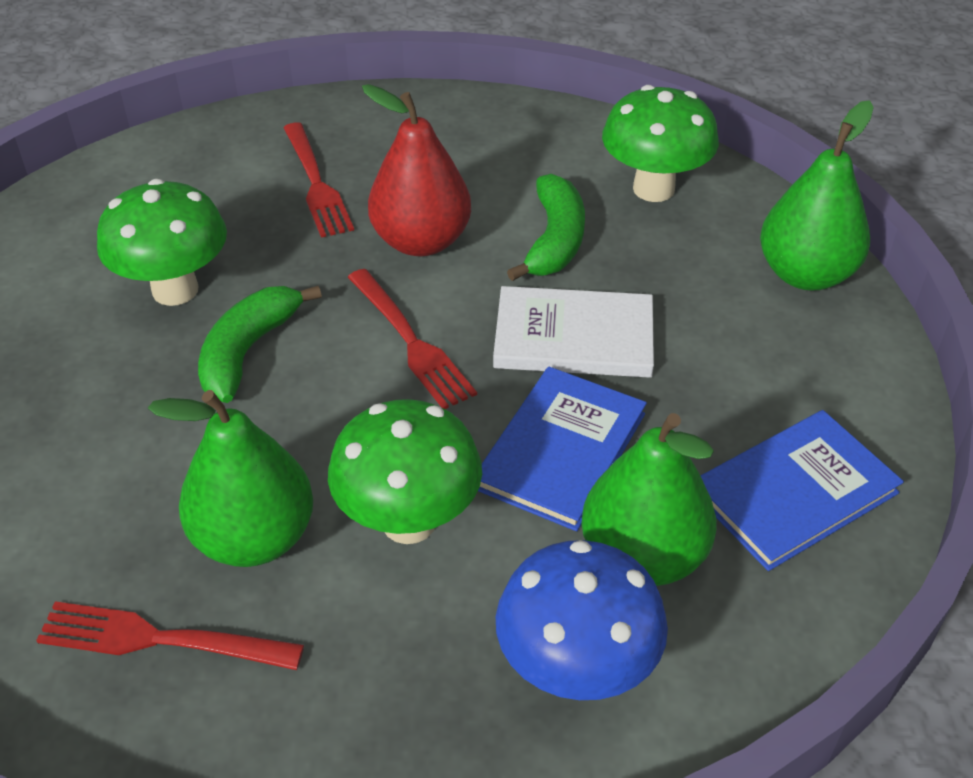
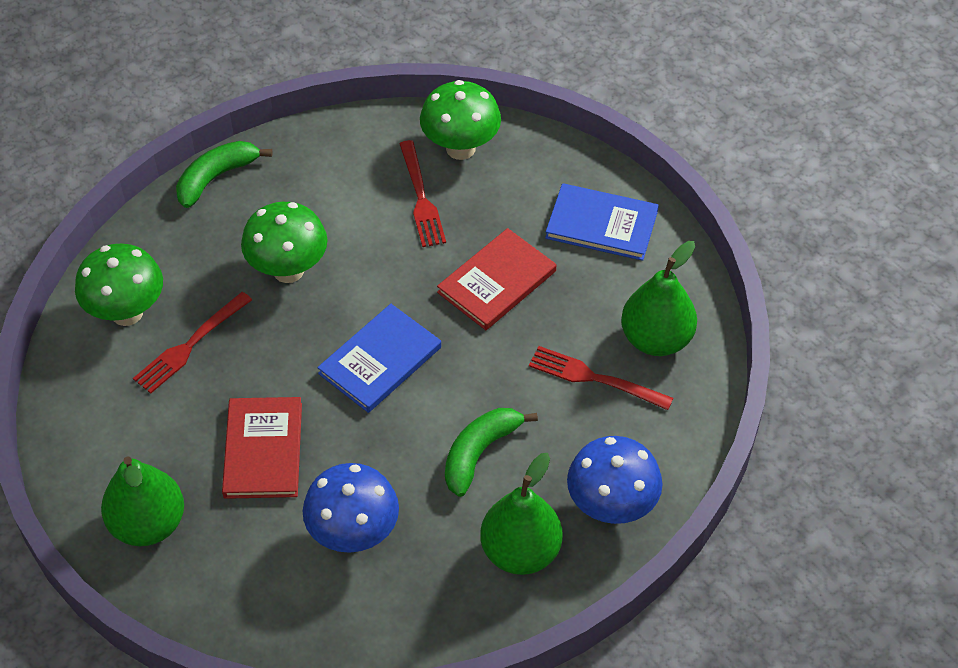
blue mushroom: 1 -> 2
red book: 0 -> 2
red pear: 1 -> 0
white book: 1 -> 0

